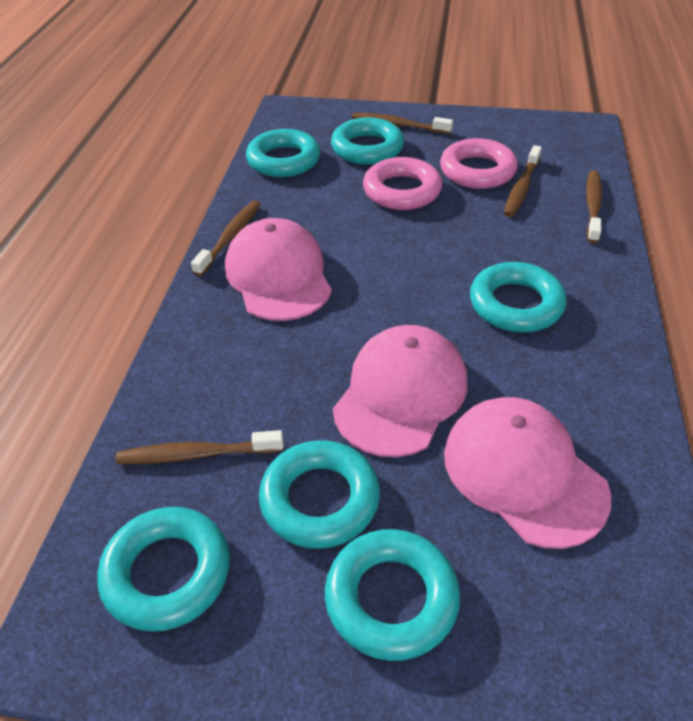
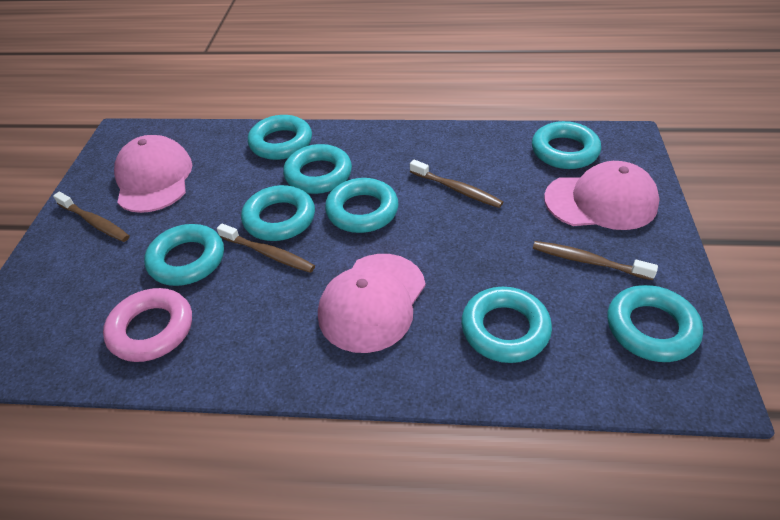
brown toothbrush: 5 -> 4
pink ring: 2 -> 1
turquoise ring: 6 -> 8

